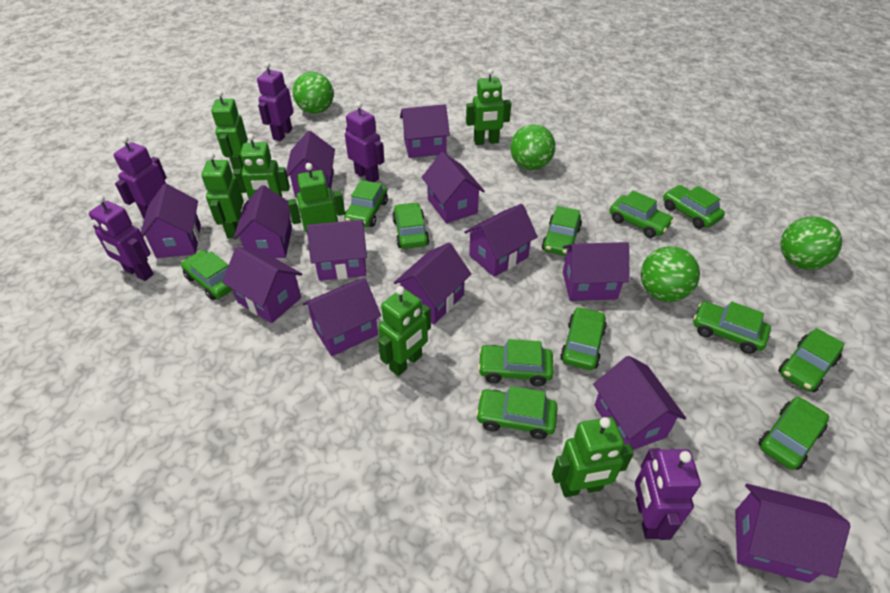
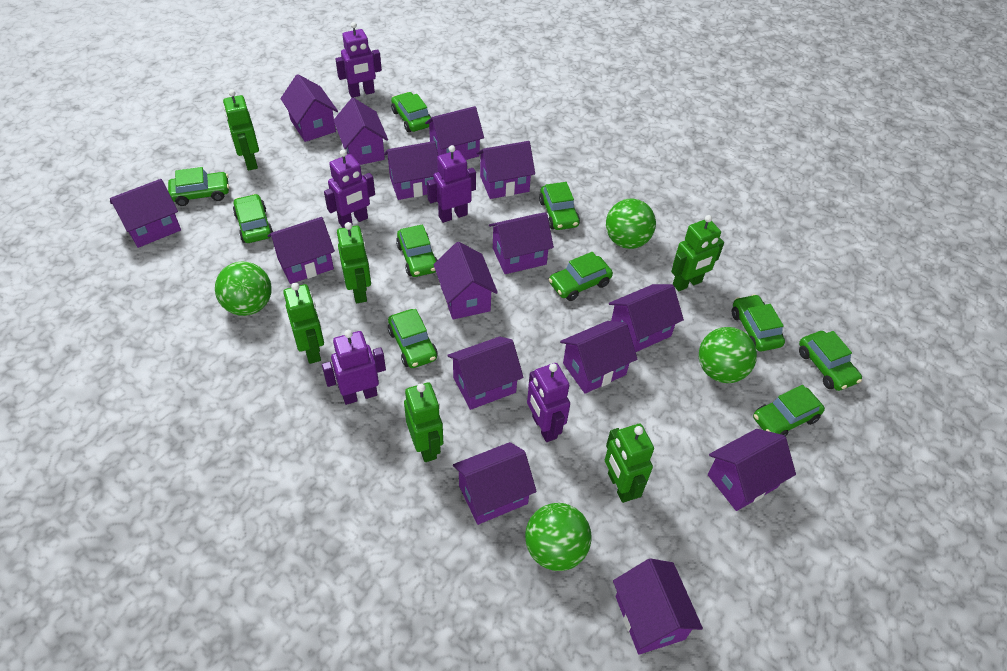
green car: 12 -> 10
green robot: 7 -> 6
purple house: 13 -> 15

